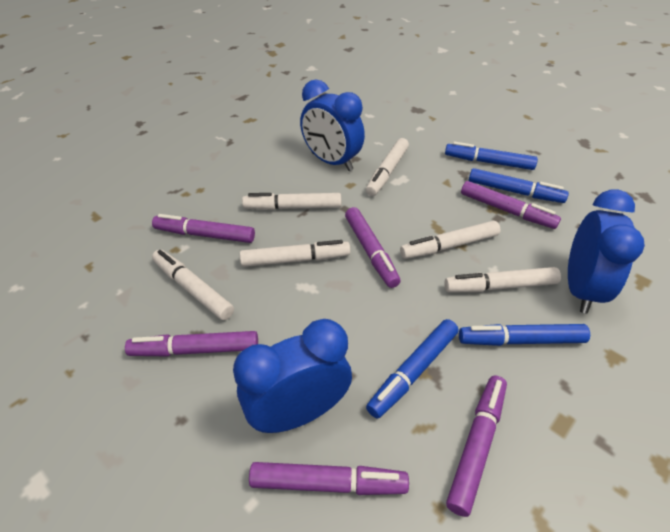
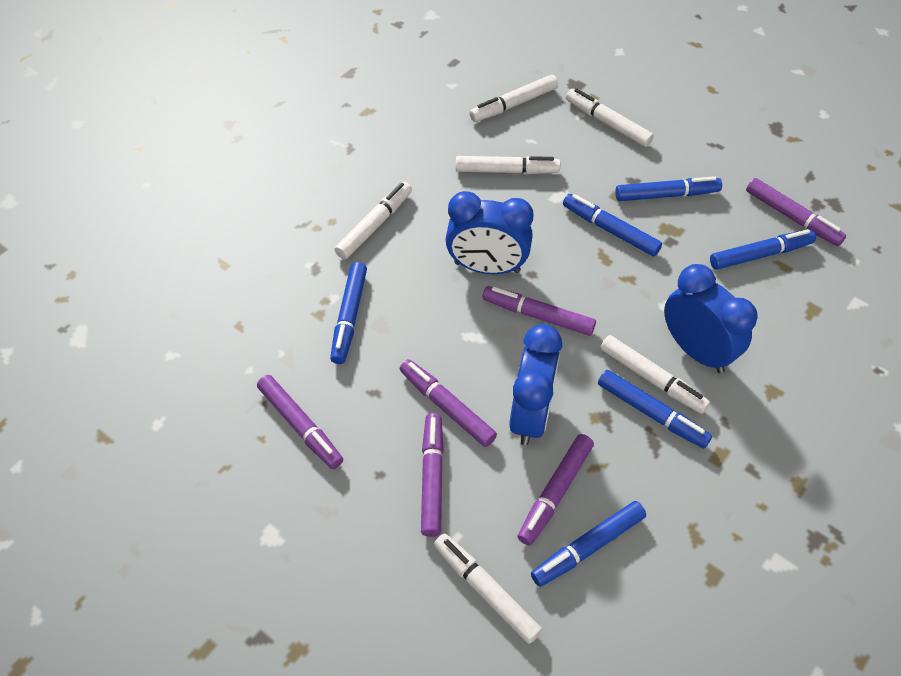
blue marker: 4 -> 6

